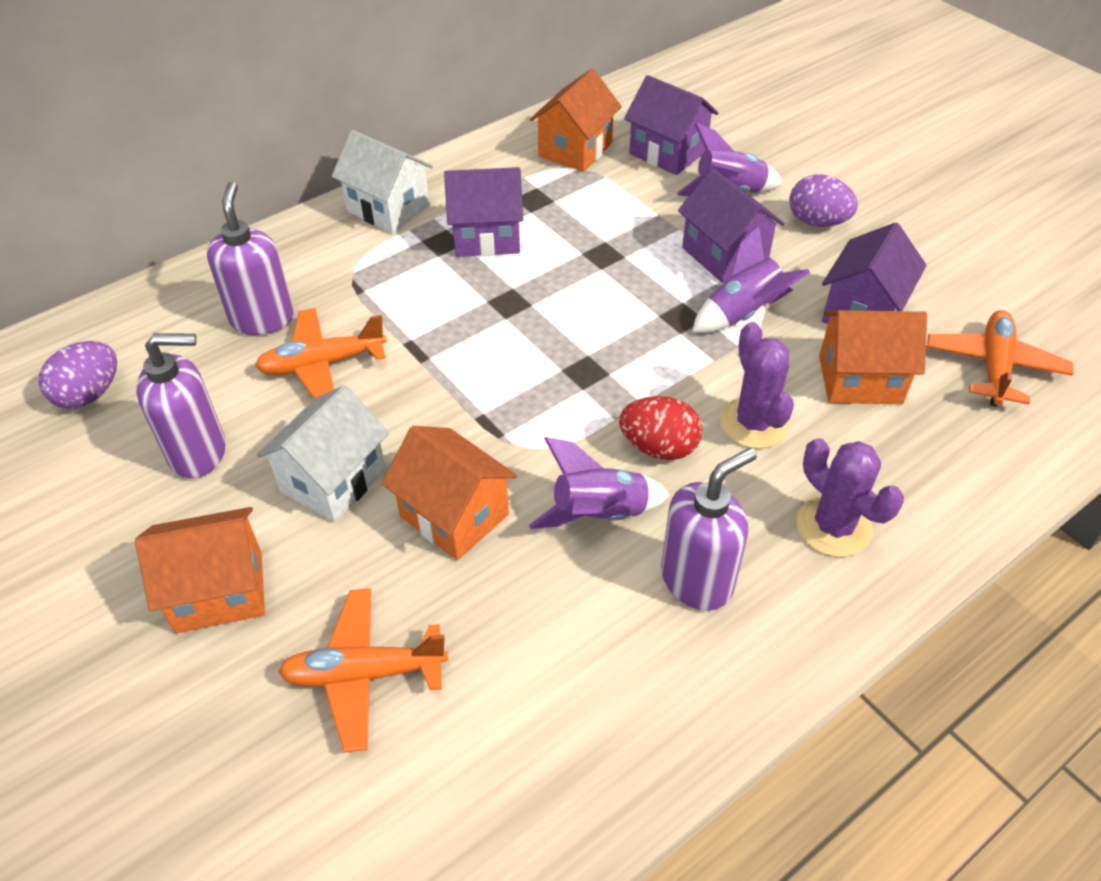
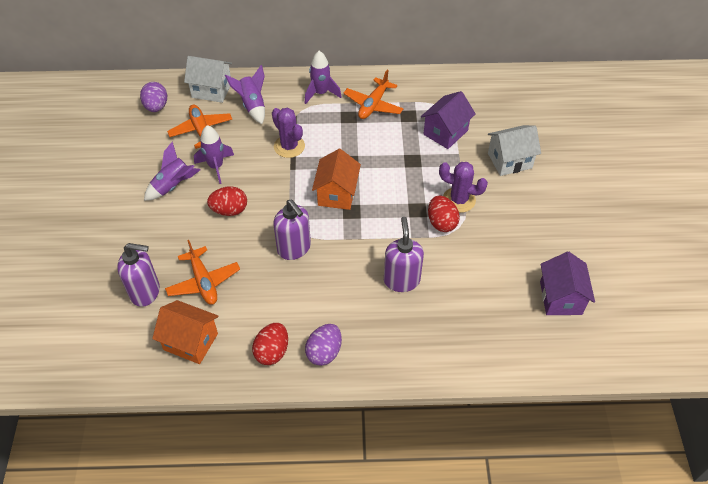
orange house: 4 -> 2
purple house: 4 -> 2
purple rocket: 3 -> 4
red egg: 1 -> 3

